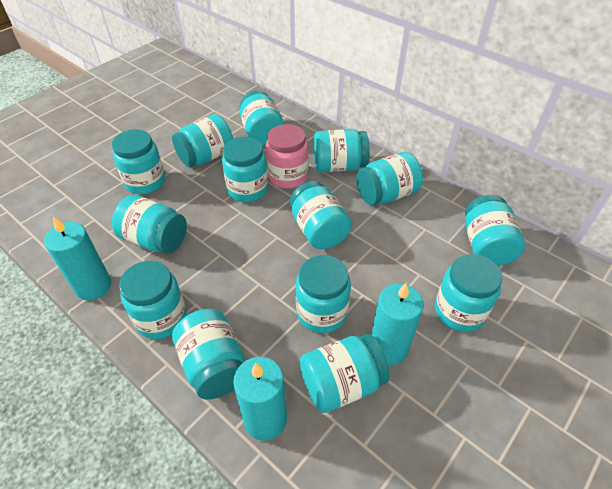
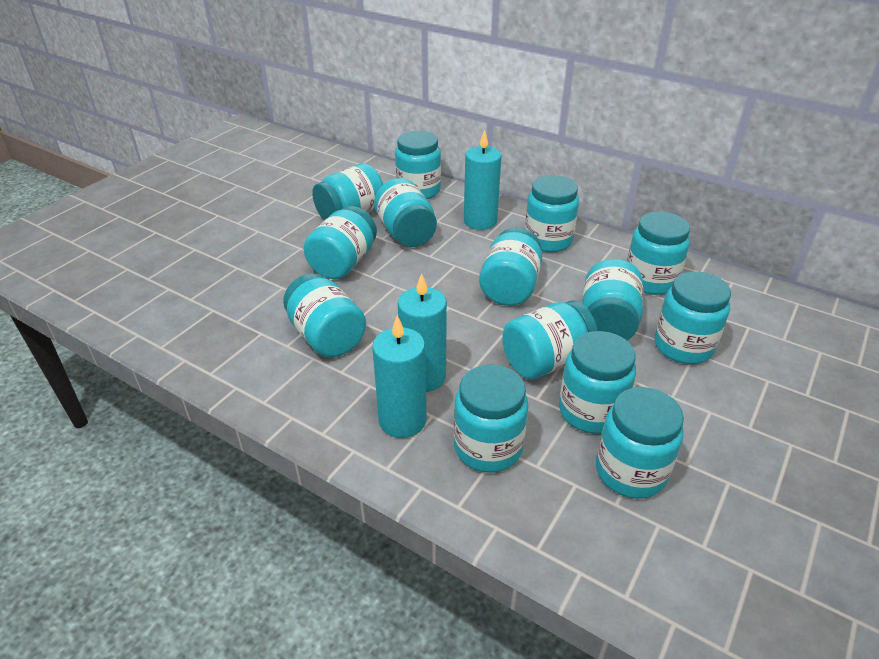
pink jar: 1 -> 0

